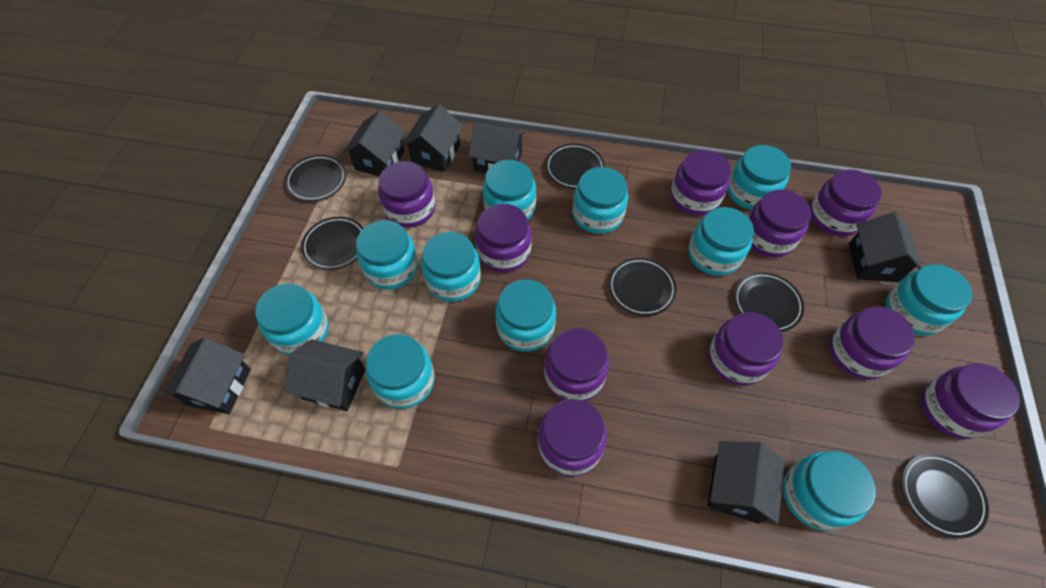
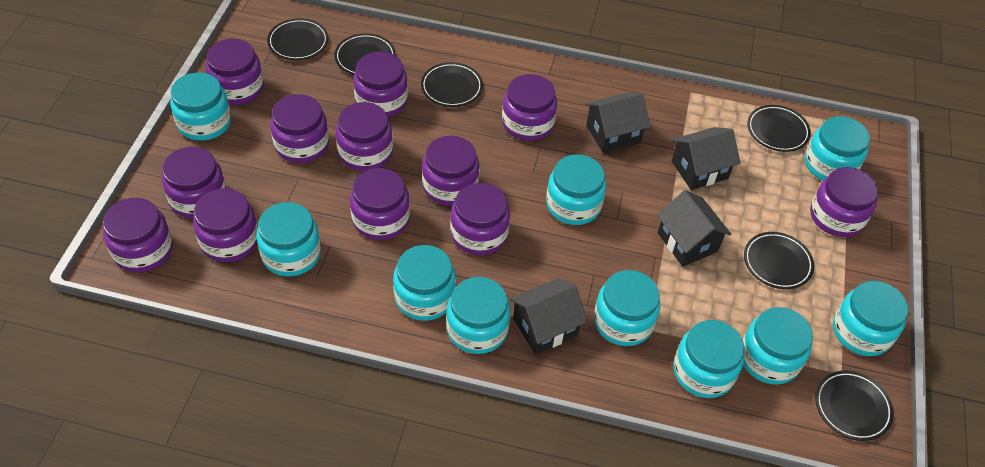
black house: 7 -> 4
purple jar: 10 -> 12
turquoise jar: 11 -> 10

